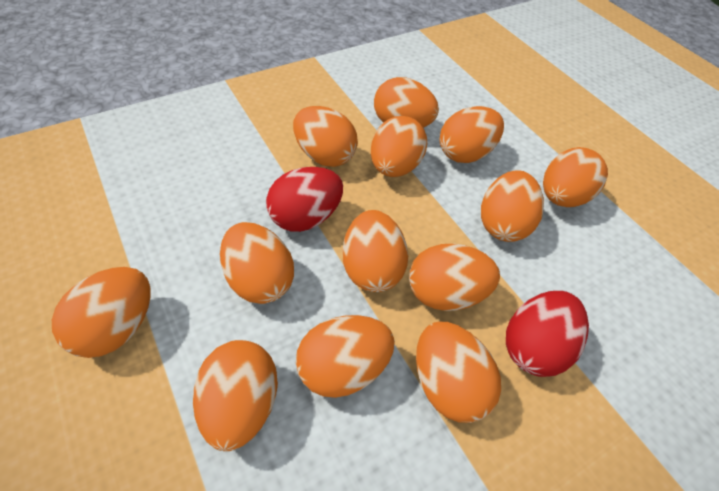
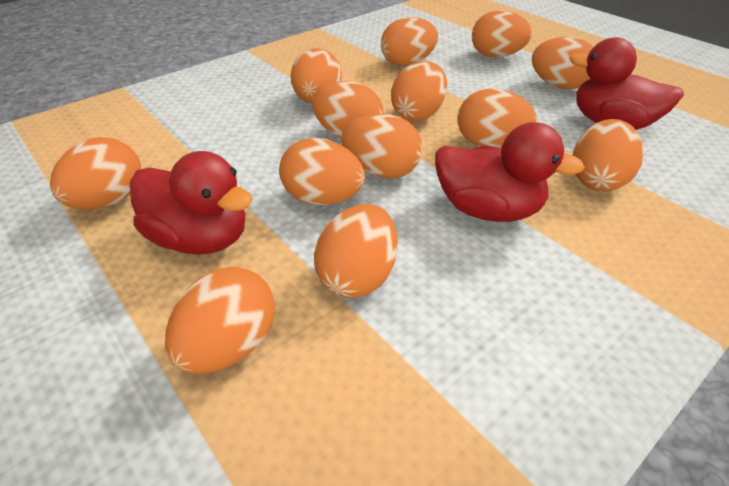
red duck: 0 -> 3
red egg: 2 -> 0

